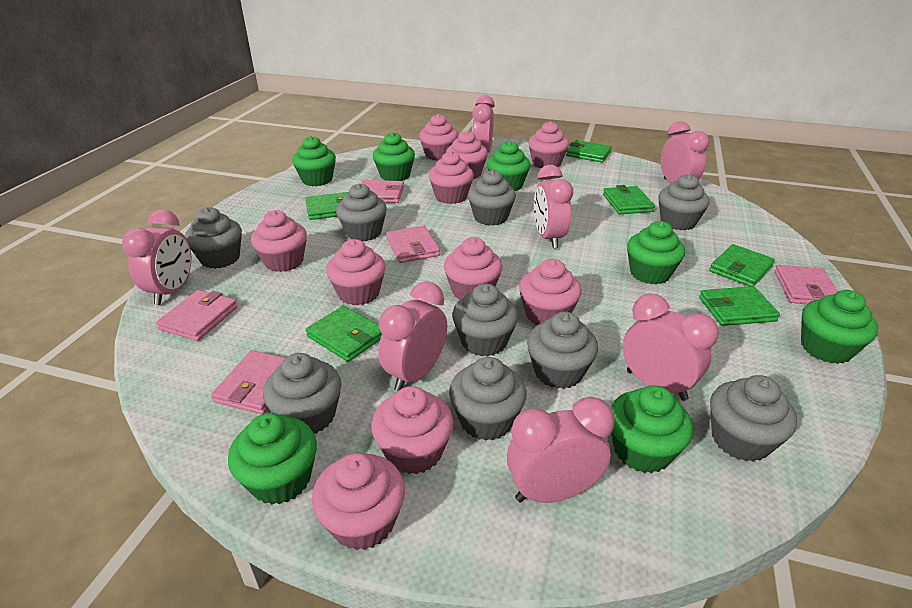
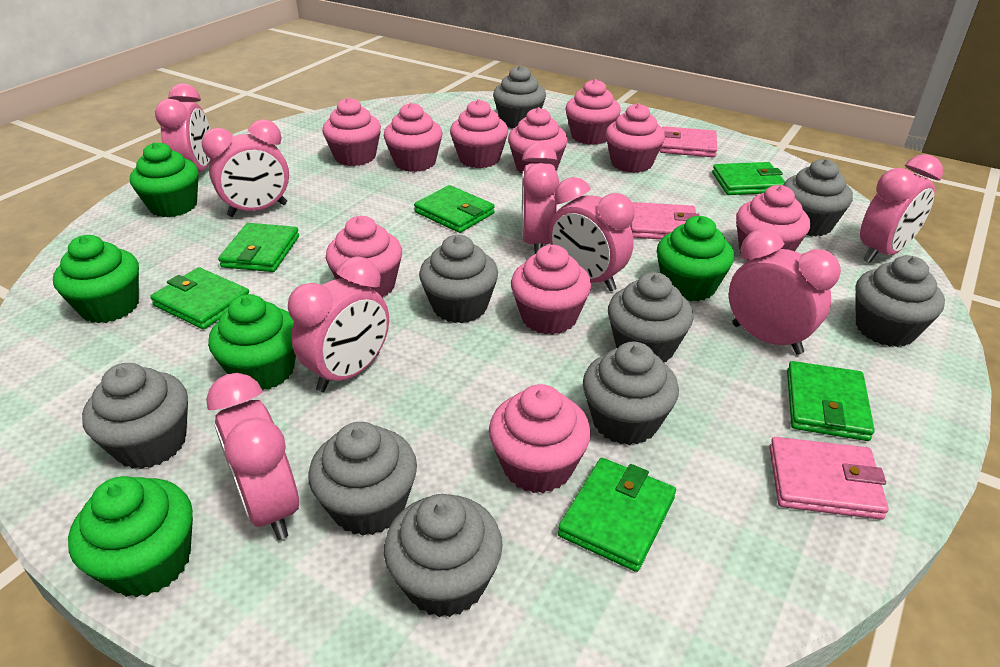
green cupcake: 7 -> 5
pink clock: 7 -> 8
pink wallet: 5 -> 3

